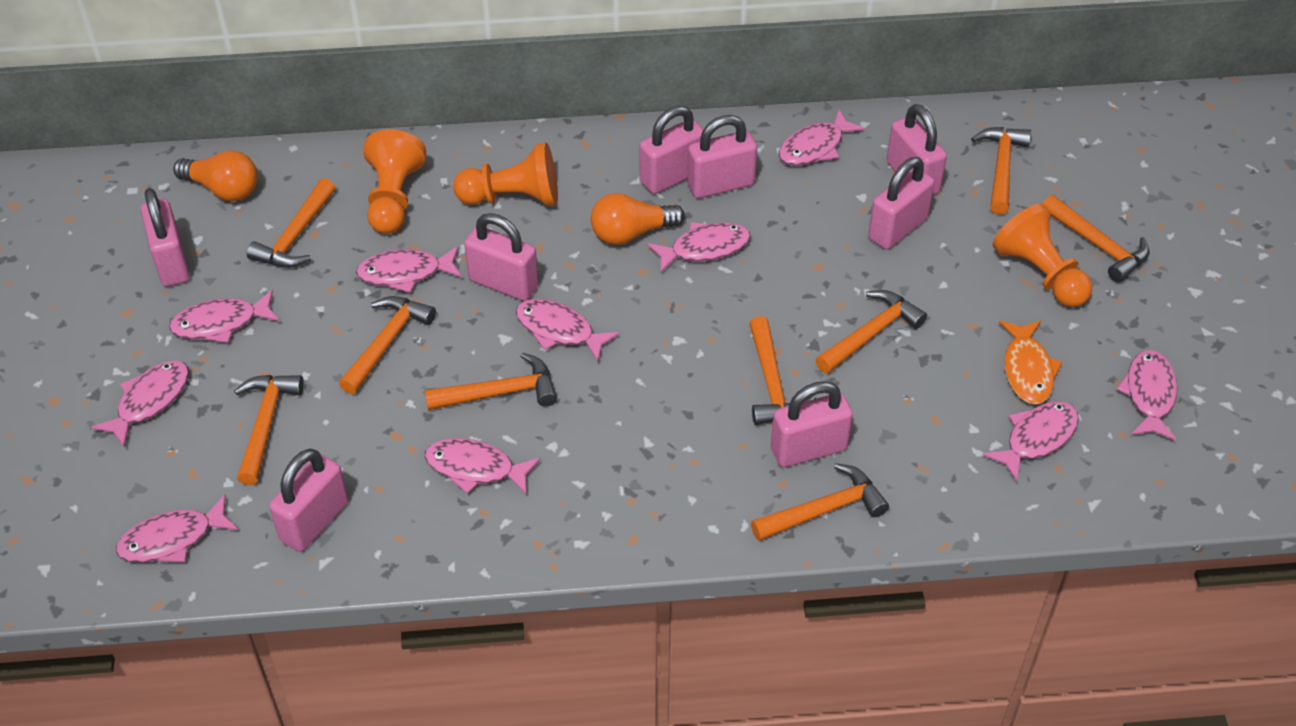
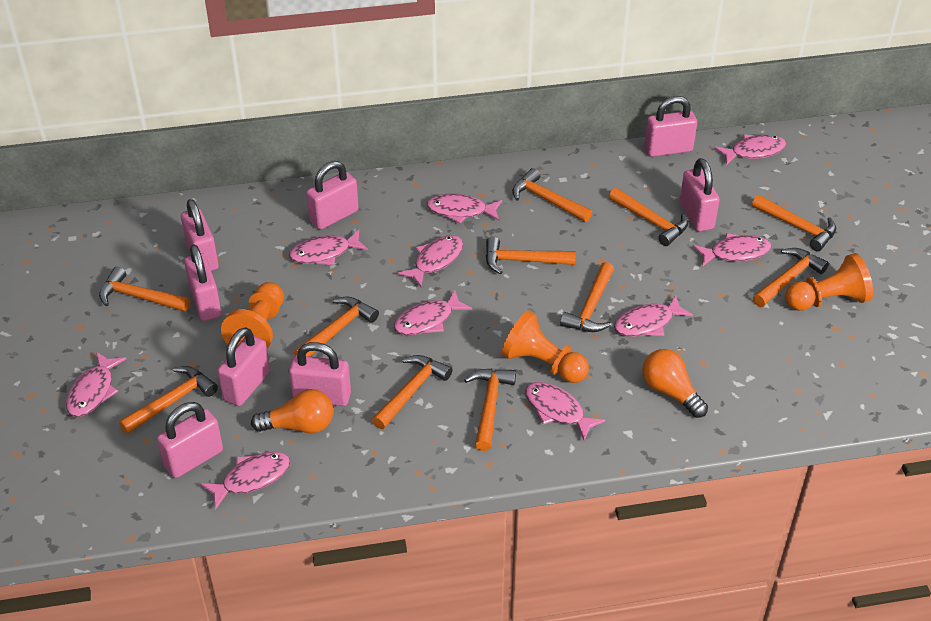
orange fish: 1 -> 0
orange hammer: 9 -> 11

